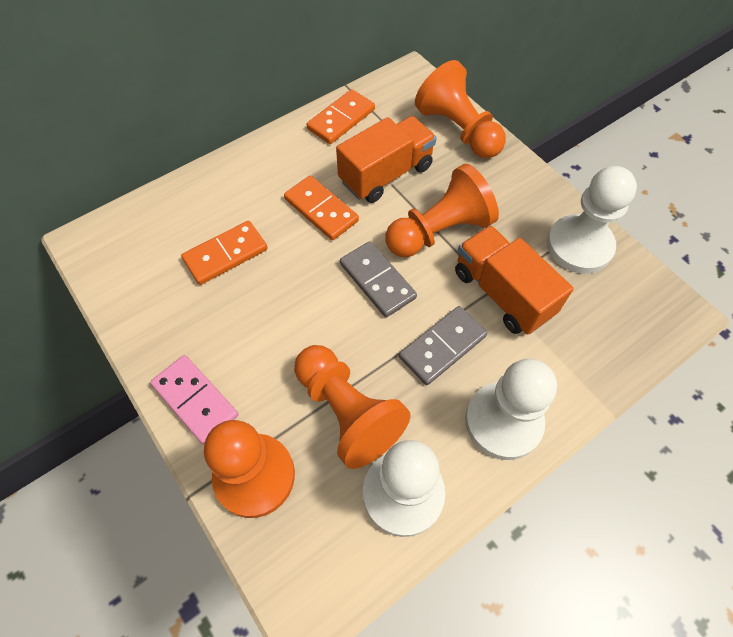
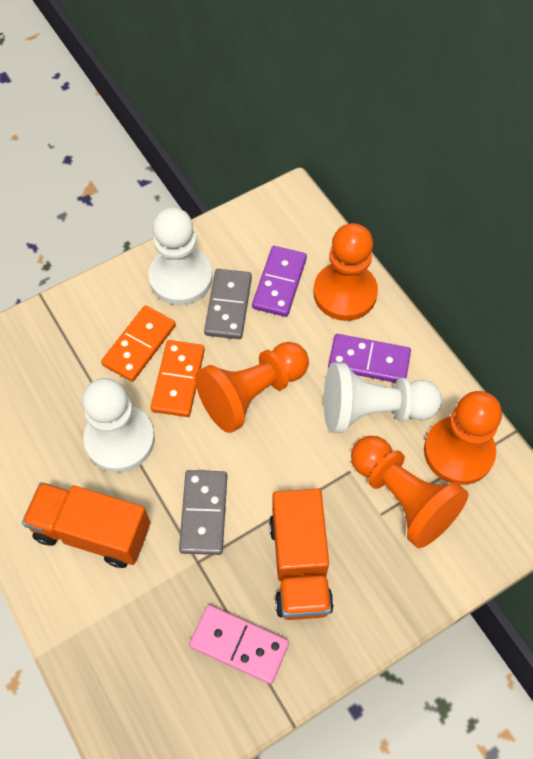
orange domino: 3 -> 2
purple domino: 0 -> 2

